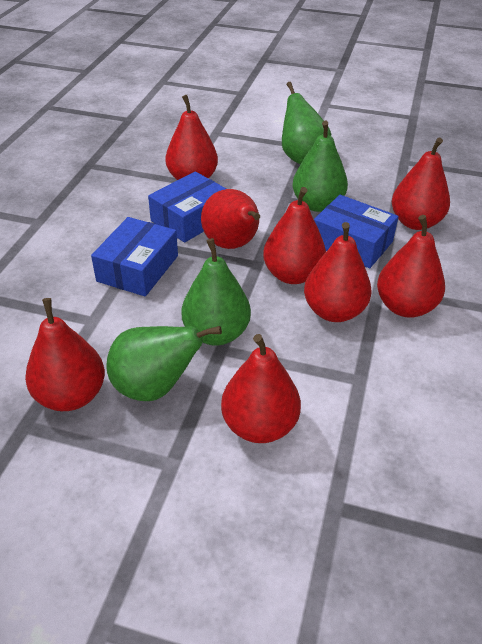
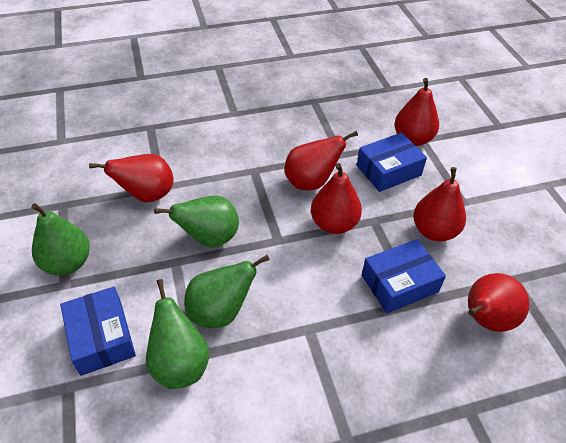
red pear: 8 -> 6

